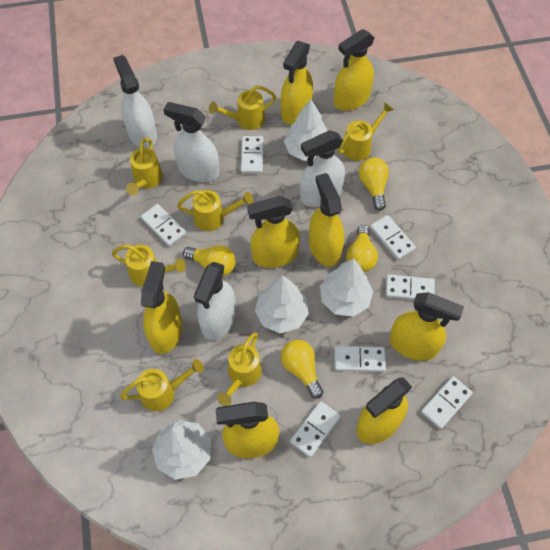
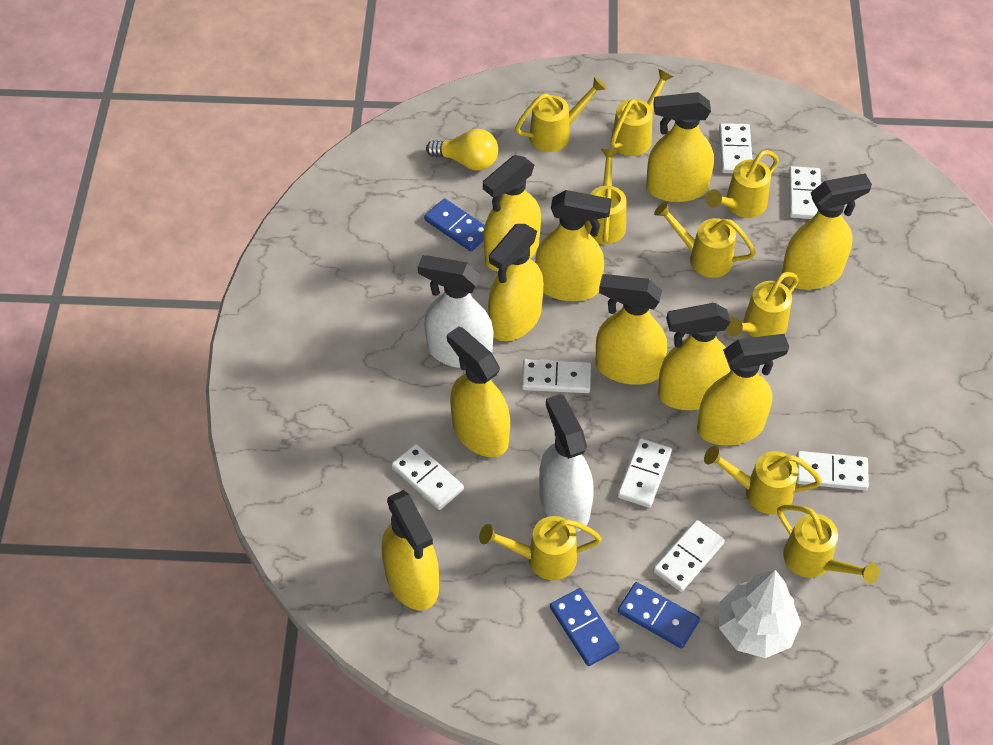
blue domino: 0 -> 3
white spray bottle: 4 -> 2
white tree: 4 -> 1
yellow light bulb: 4 -> 1
yellow spray bottle: 8 -> 10
yellow watering can: 7 -> 9

